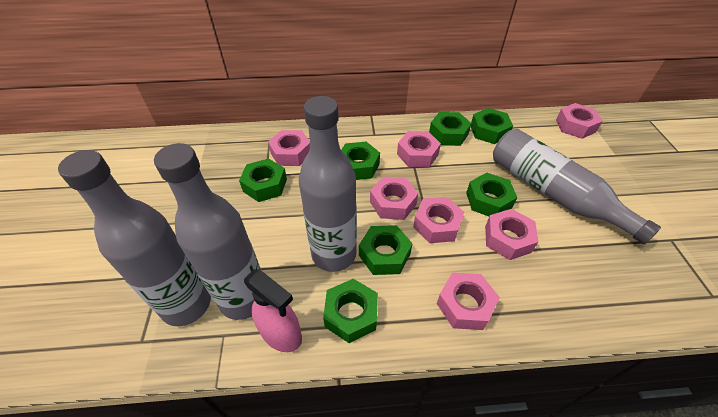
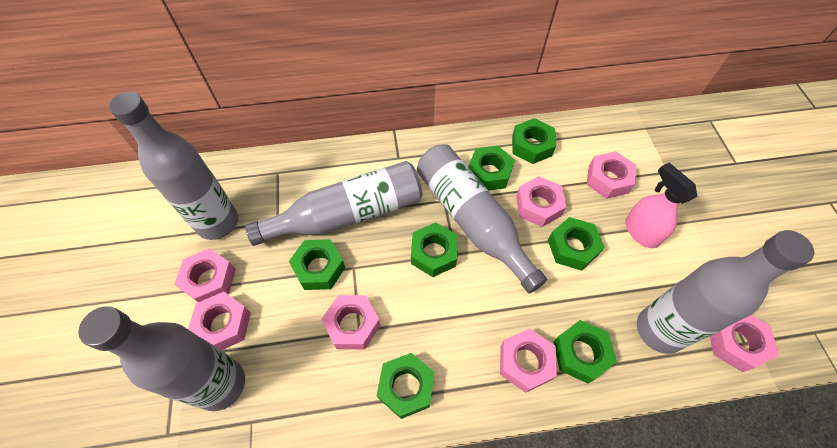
grey bottle: 4 -> 5

